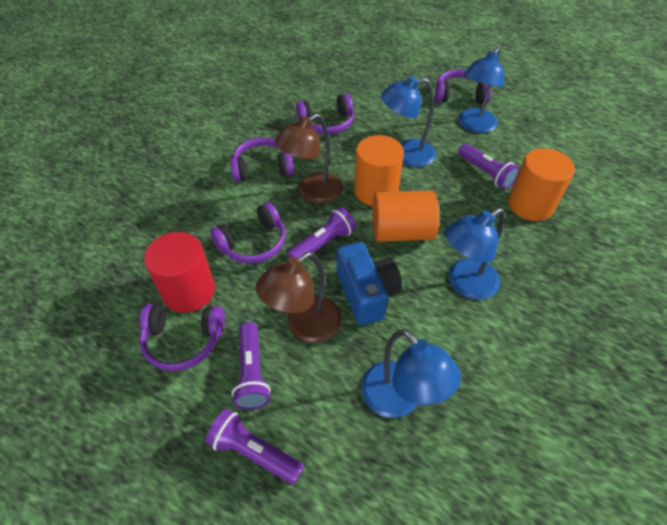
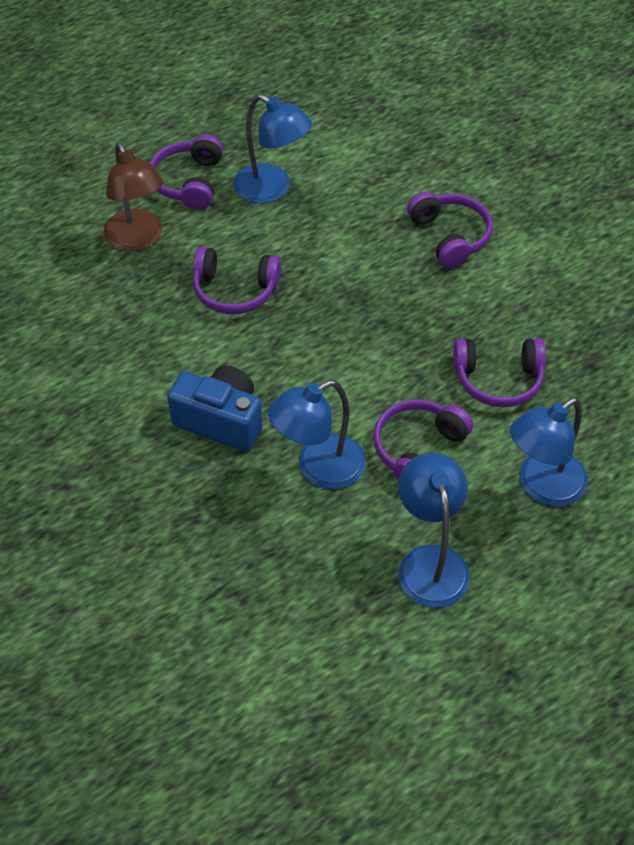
brown lamp: 2 -> 1
orange cylinder: 3 -> 0
purple flashlight: 4 -> 0
red cylinder: 1 -> 0

